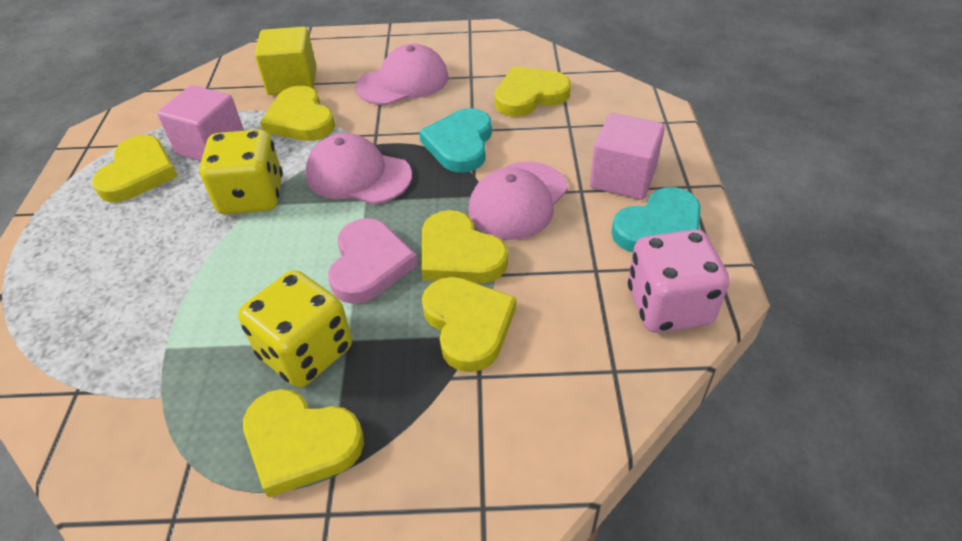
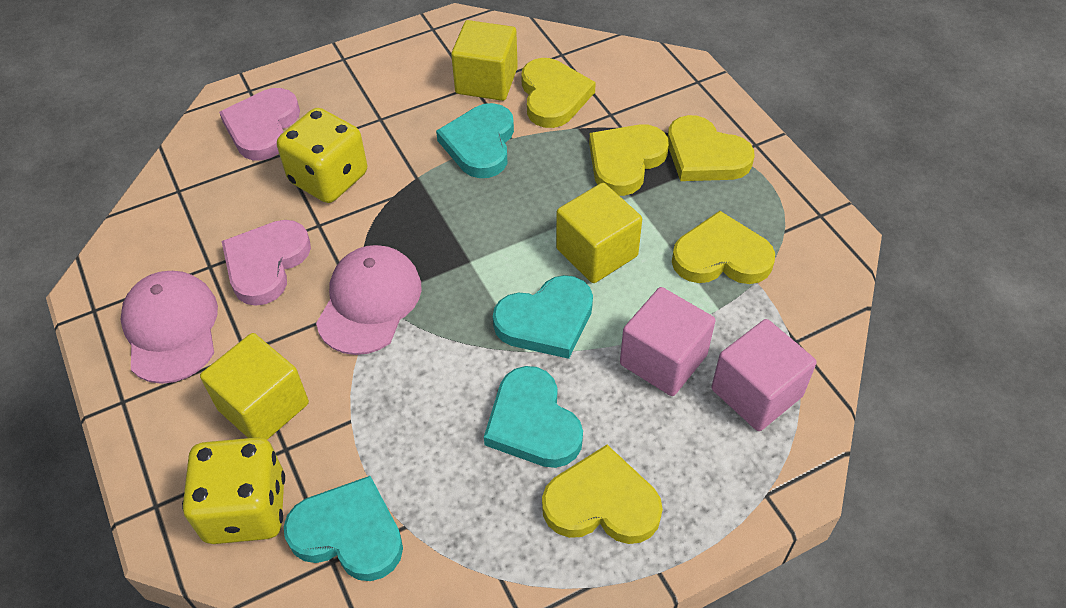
pink cap: 3 -> 2
pink dice: 1 -> 0
pink heart: 1 -> 2
turquoise heart: 2 -> 4
yellow cube: 1 -> 3
yellow heart: 6 -> 5

